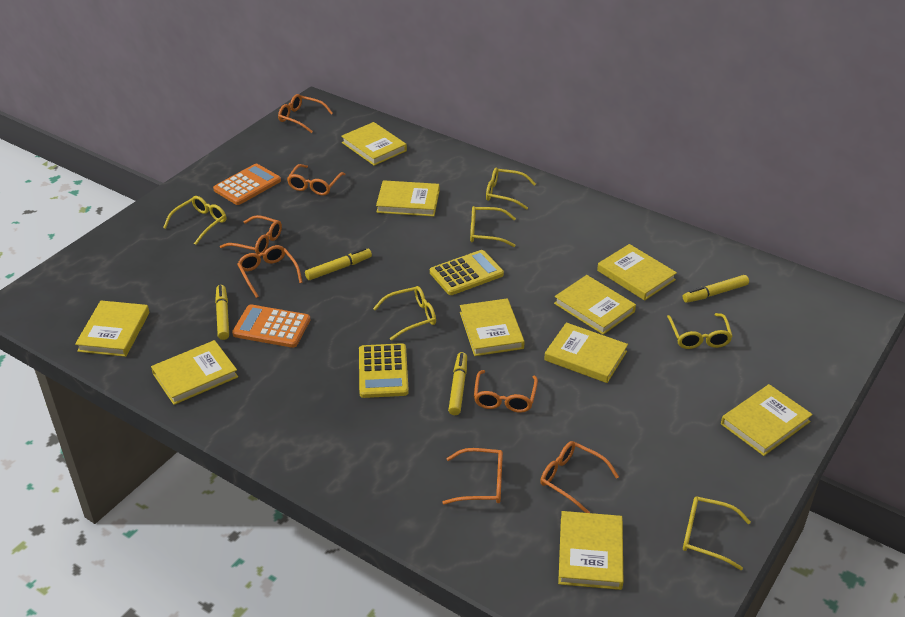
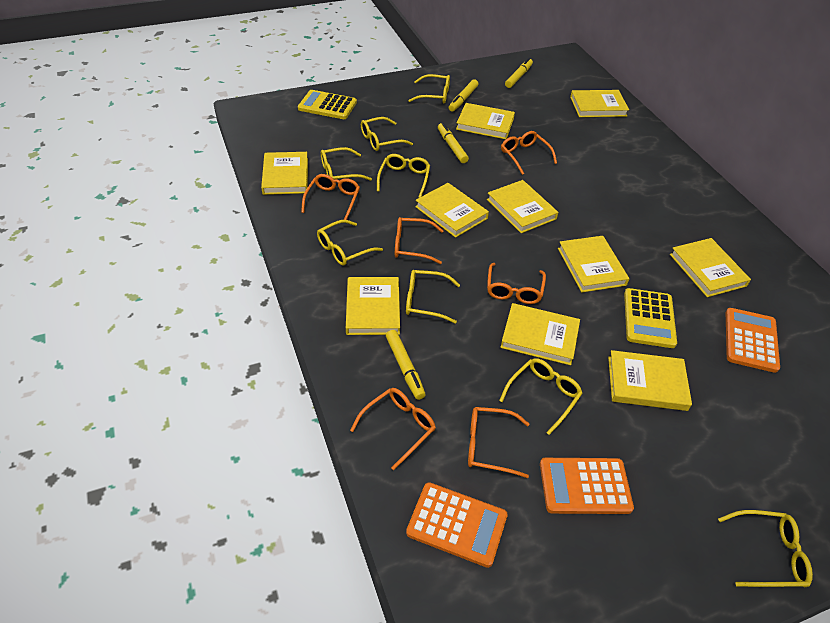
orange calculator: 2 -> 3
orange glasses: 7 -> 6
yellow glasses: 6 -> 8

